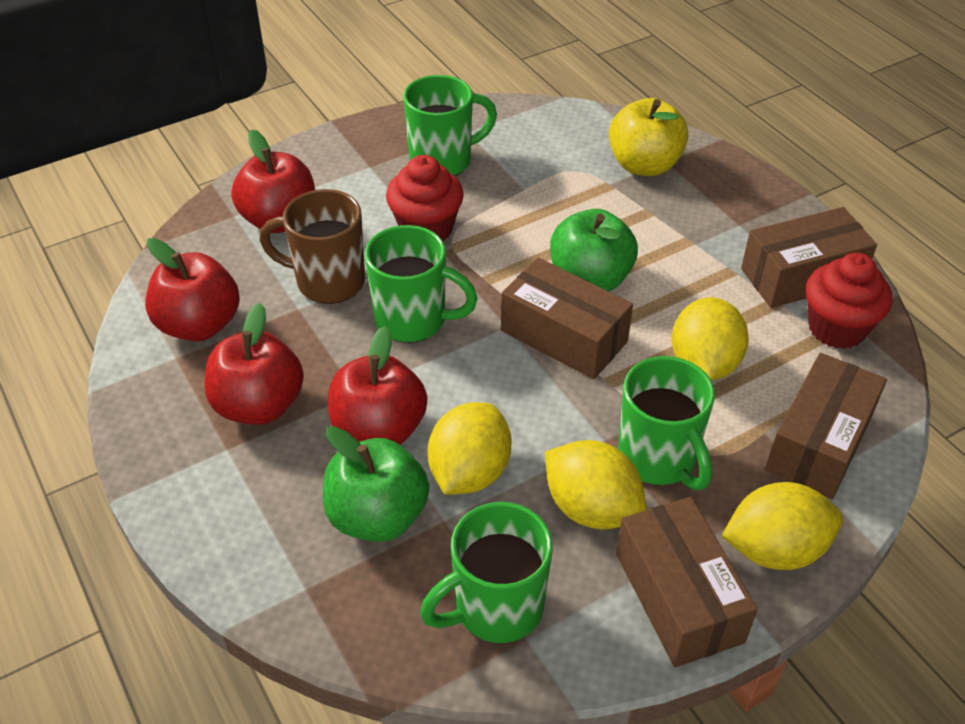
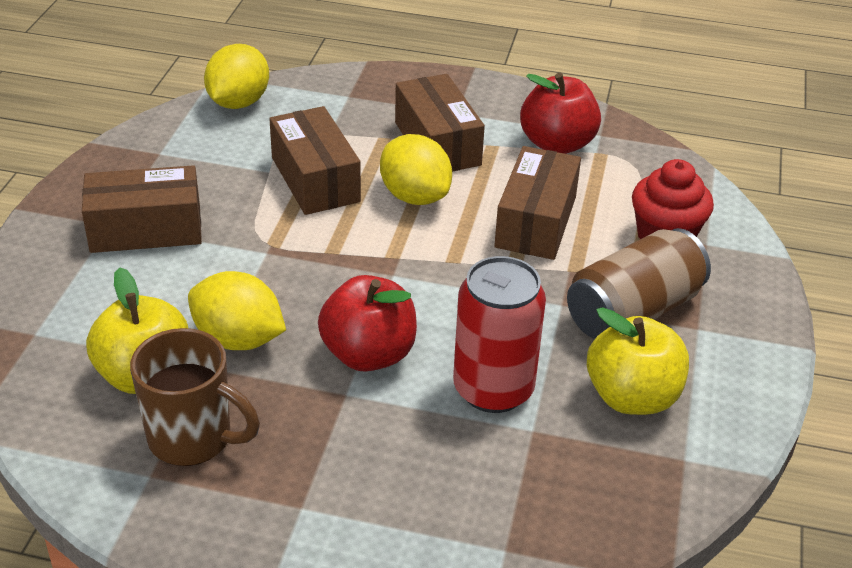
brown can: 0 -> 1
green apple: 2 -> 0
green mug: 4 -> 0
red apple: 4 -> 2
red can: 0 -> 1
red cupcake: 2 -> 1
yellow apple: 1 -> 2
yellow lemon: 4 -> 3

